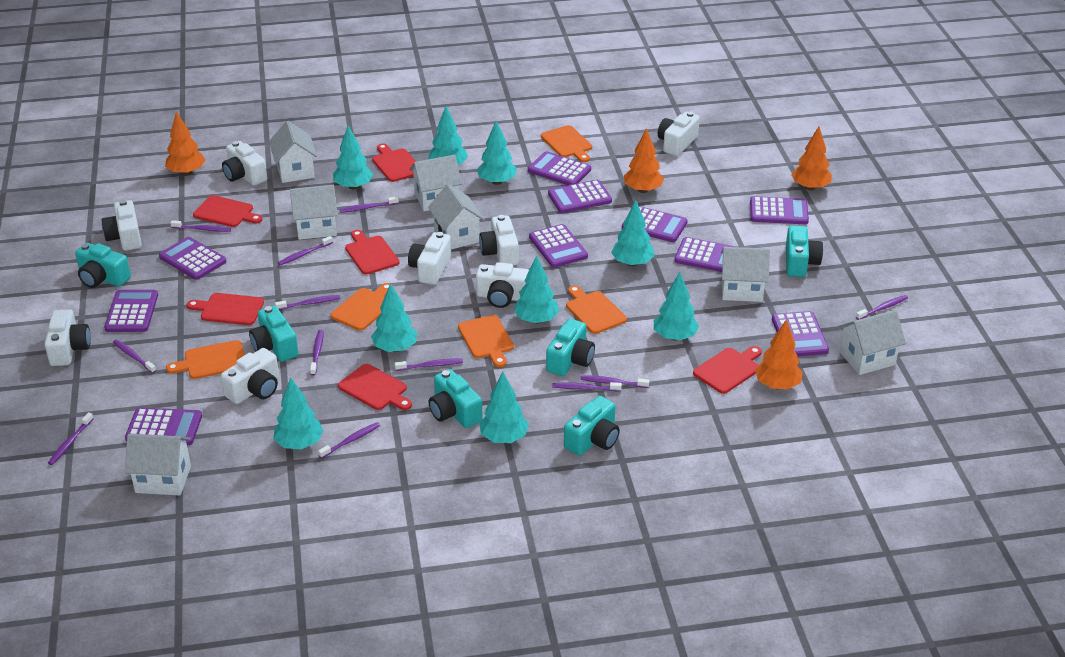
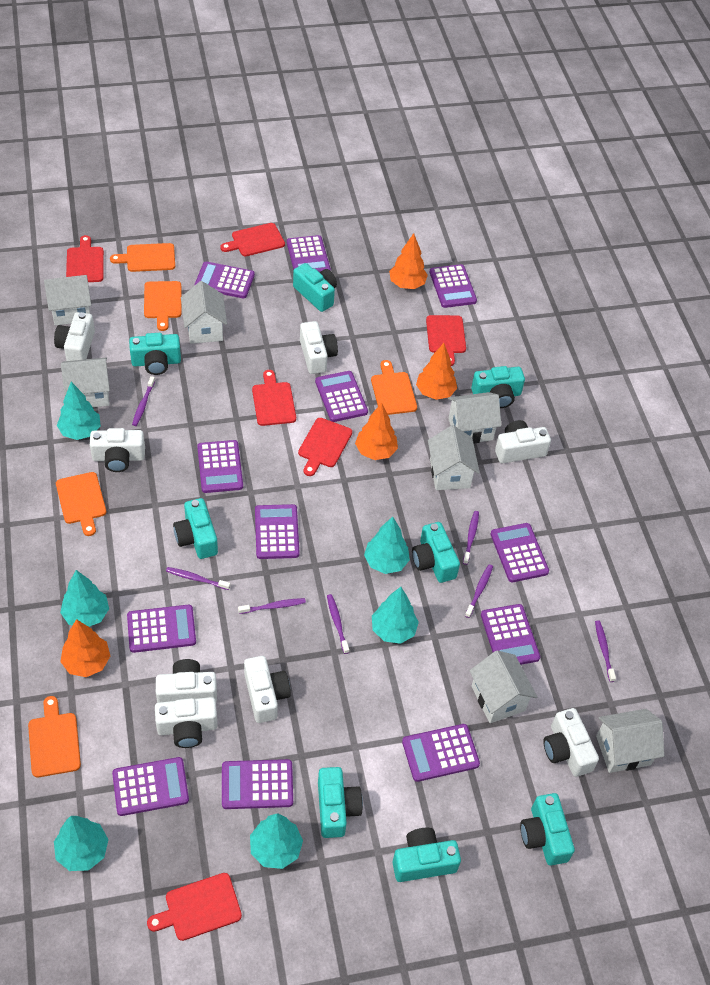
purple calculator: 10 -> 12
purple toothbrush: 12 -> 7
turquoise camera: 6 -> 8
turquoise tree: 9 -> 6

